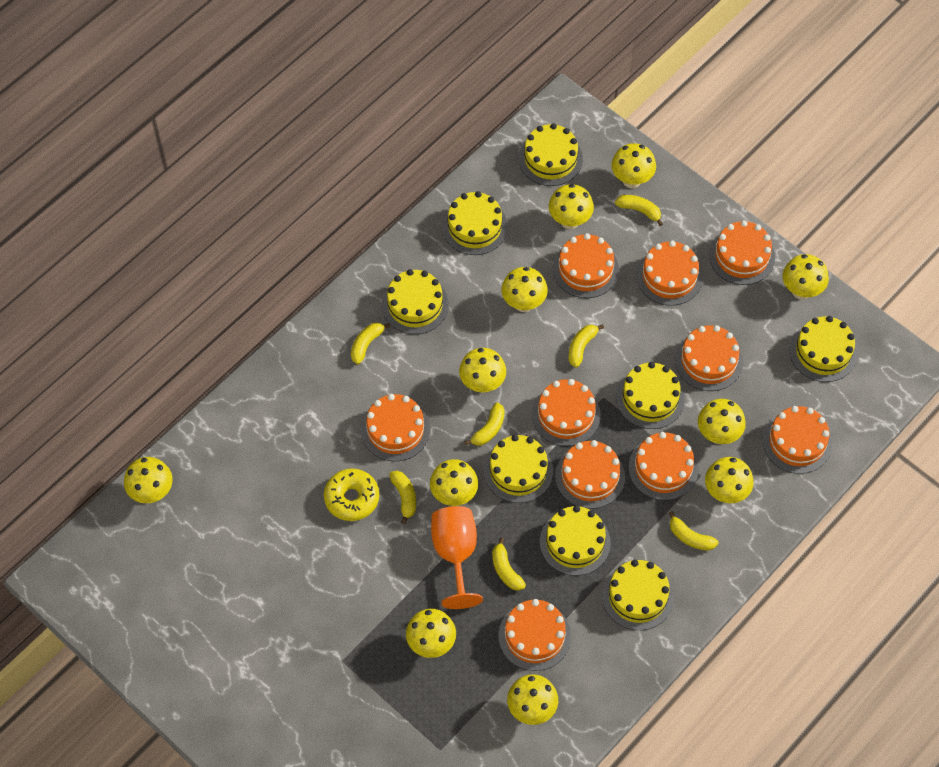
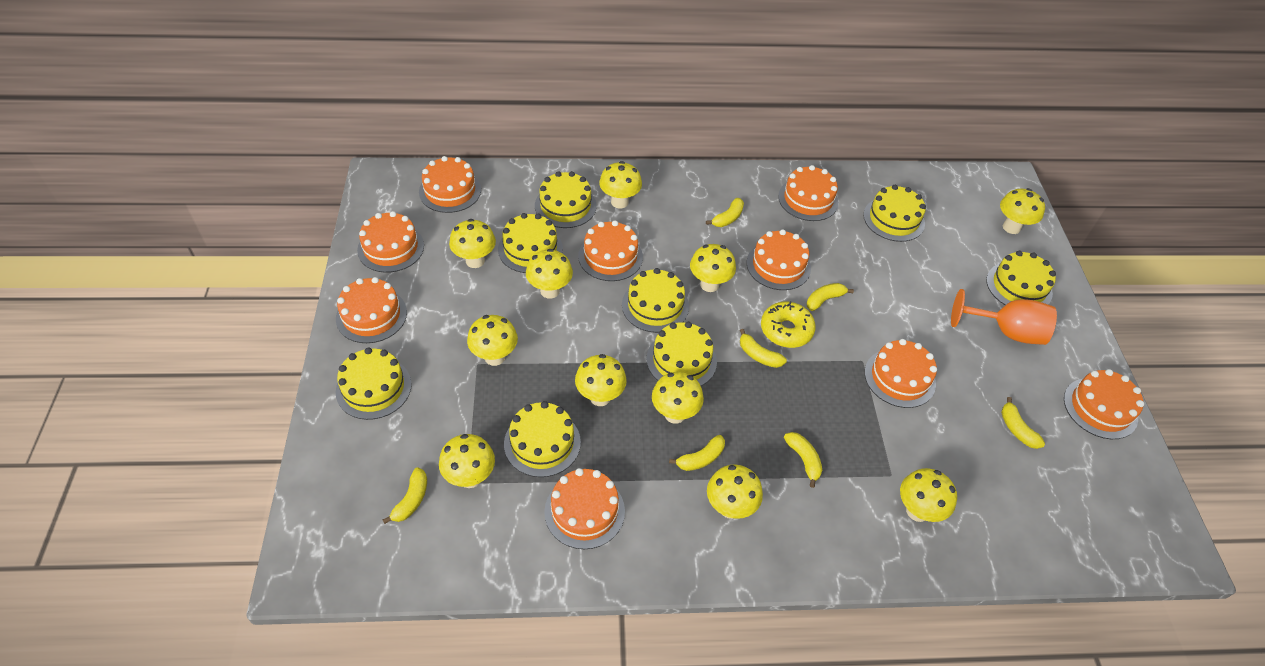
orange cake: 10 -> 9

